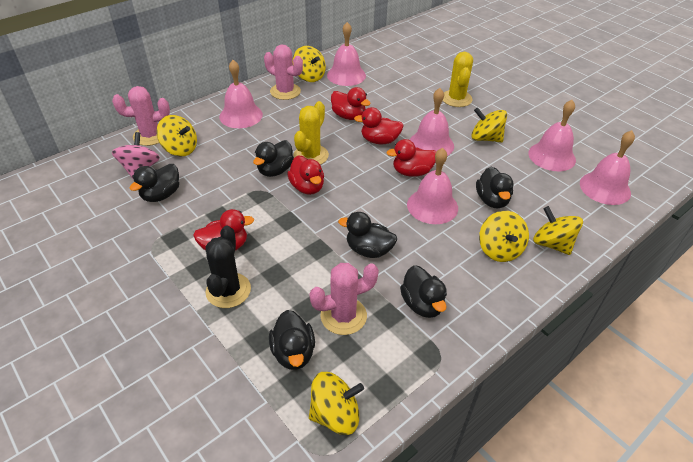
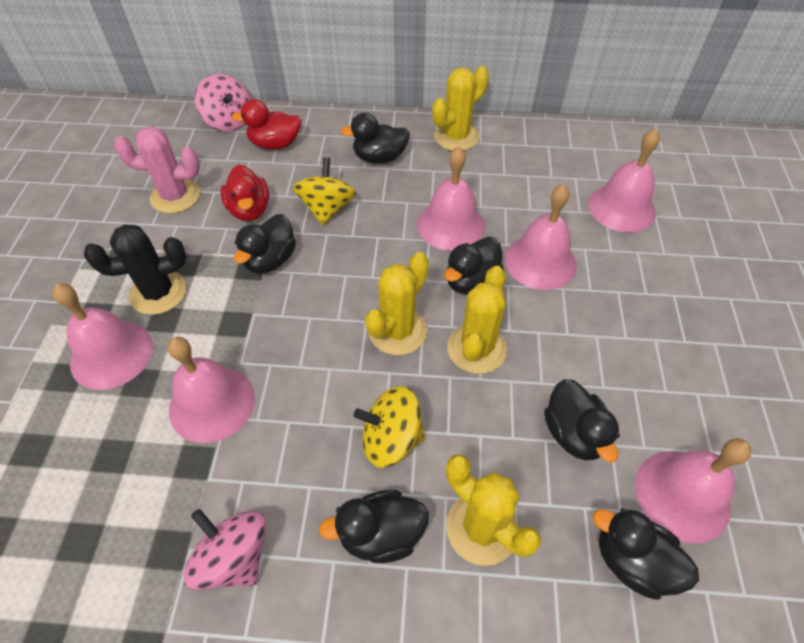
pink cactus: 3 -> 1
pink spinning top: 1 -> 2
red duck: 5 -> 2
yellow cactus: 2 -> 4
yellow spinning top: 6 -> 2

